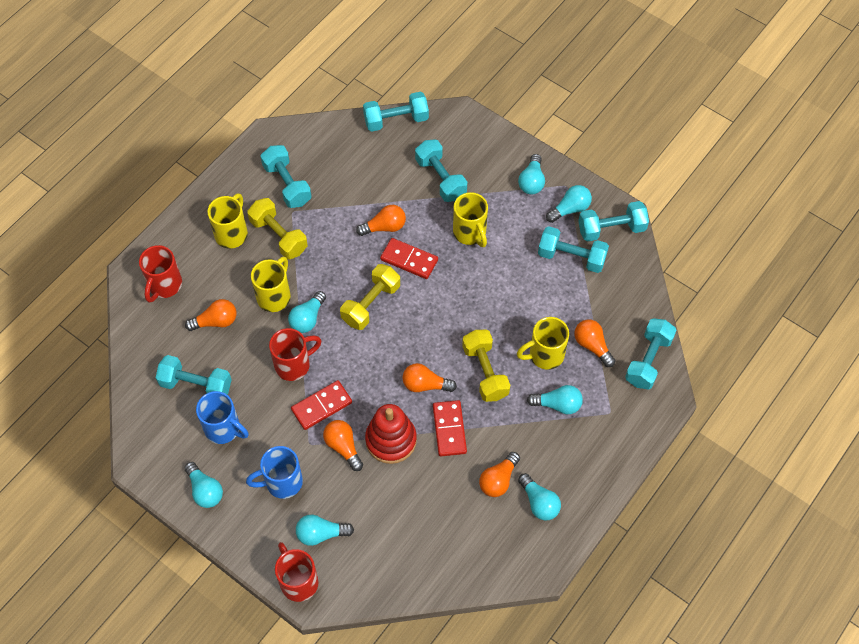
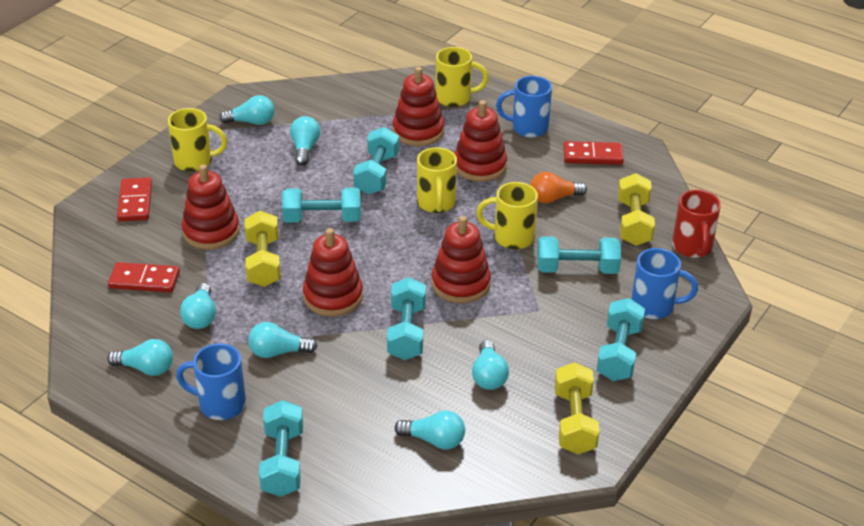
blue mug: 2 -> 3
orange light bulb: 6 -> 1
red mug: 3 -> 1
red stacking toy: 1 -> 5
turquoise dumbbell: 7 -> 6

